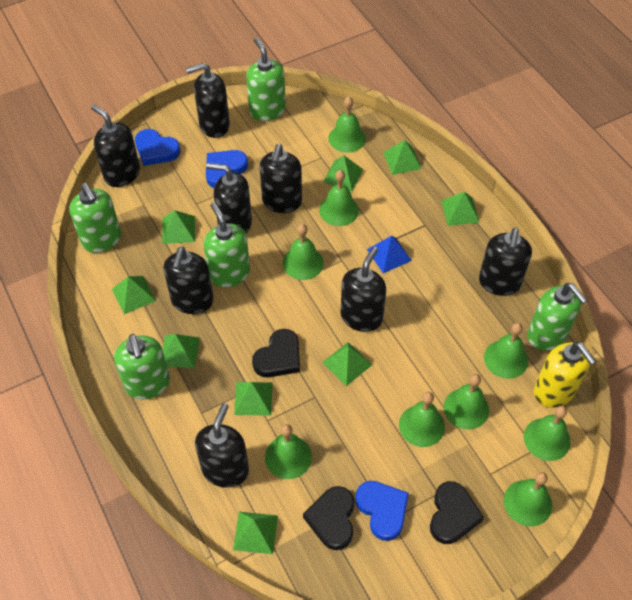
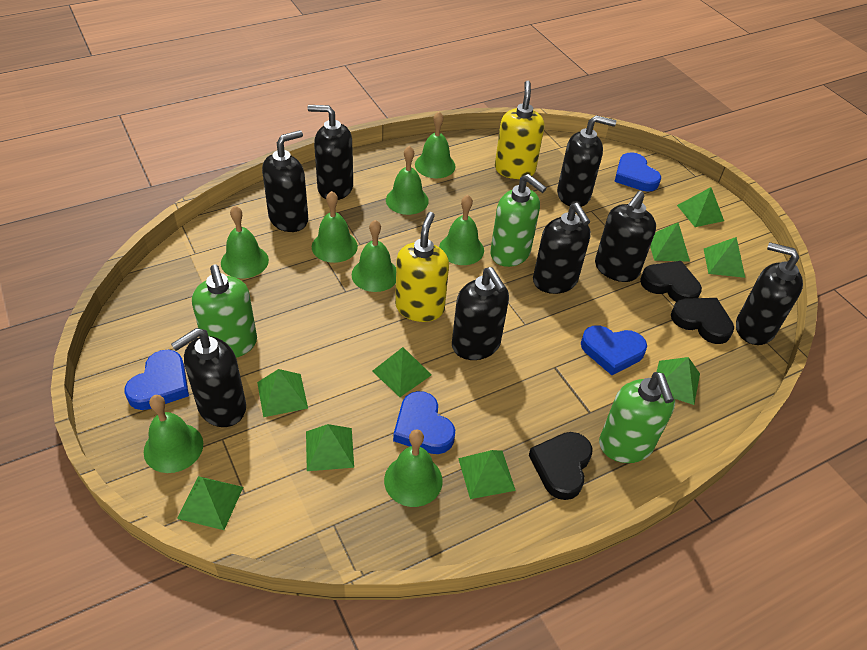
blue heart: 3 -> 4
blue pyramid: 1 -> 0
green bell: 9 -> 8
green soap dispenser: 5 -> 3
yellow soap dispenser: 1 -> 2

